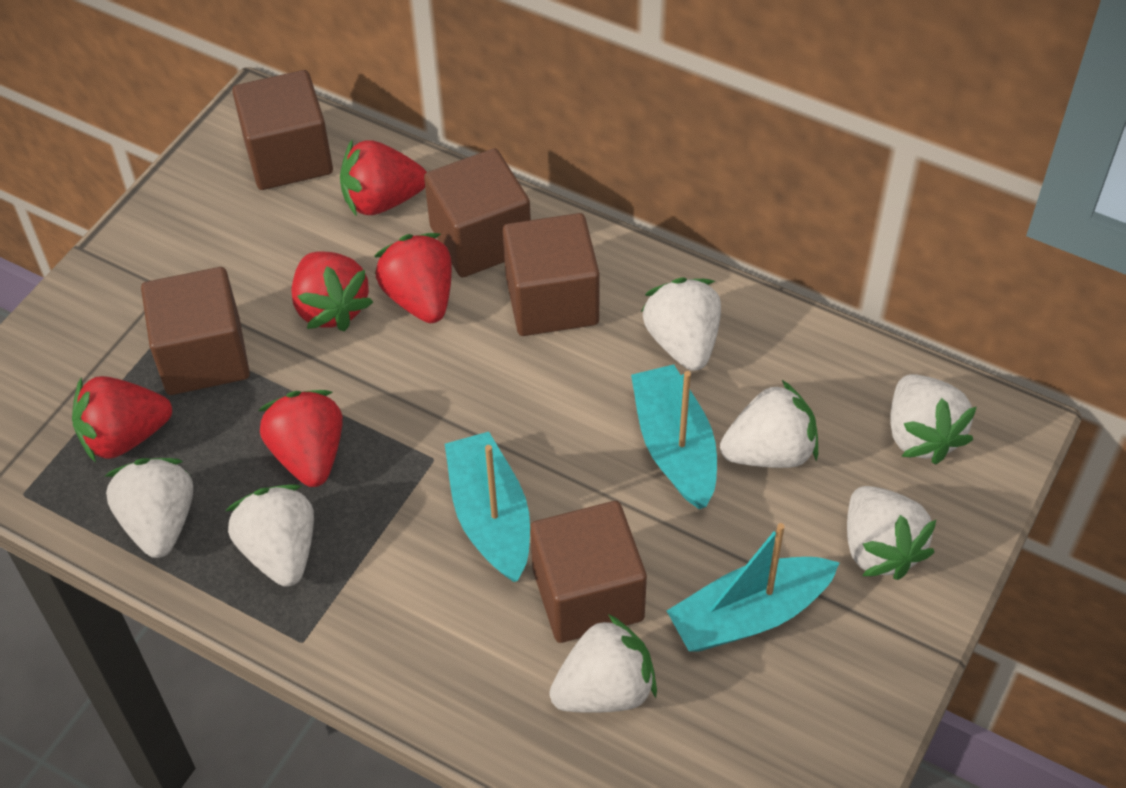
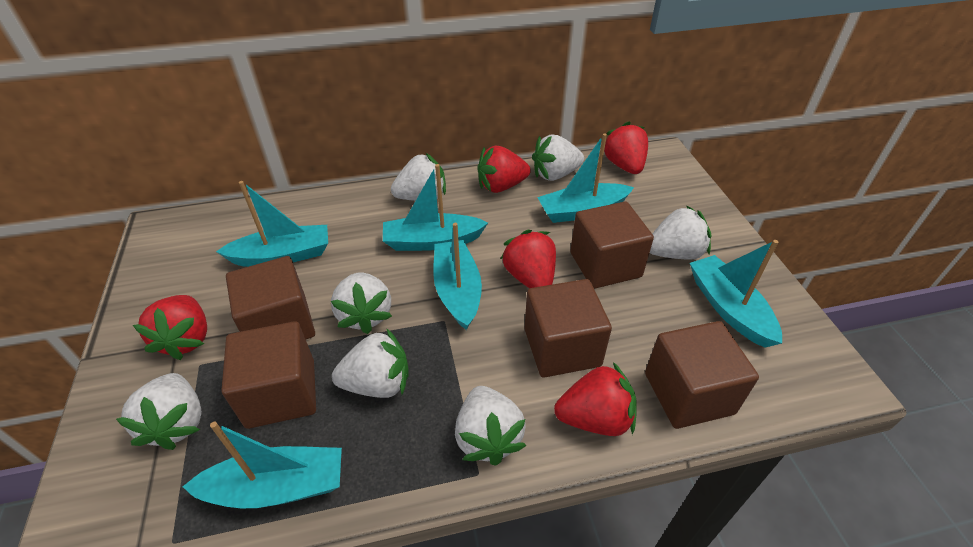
turquoise boat: 3 -> 6

